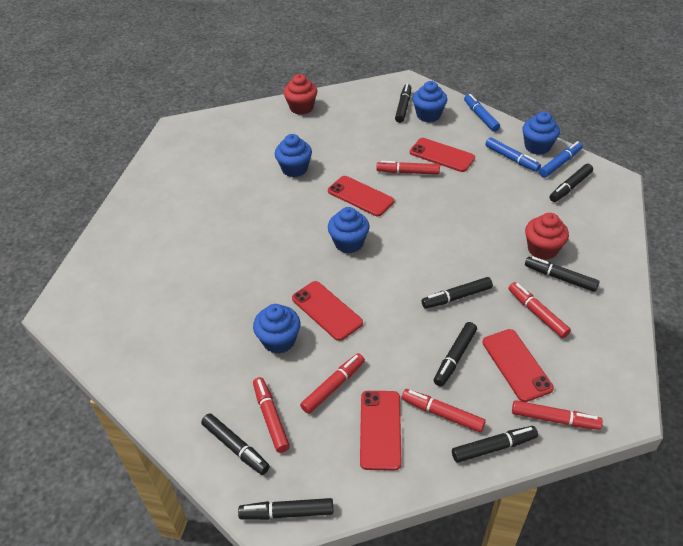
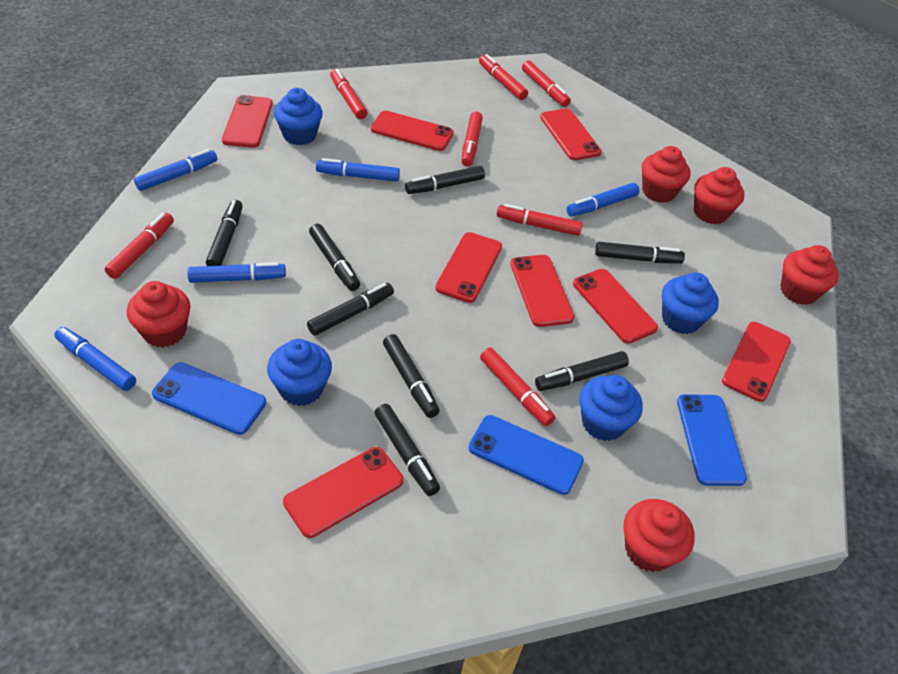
blue cupcake: 5 -> 4
blue marker: 3 -> 5
blue phone: 0 -> 3
red cupcake: 2 -> 5
red marker: 6 -> 7
red phone: 5 -> 8

